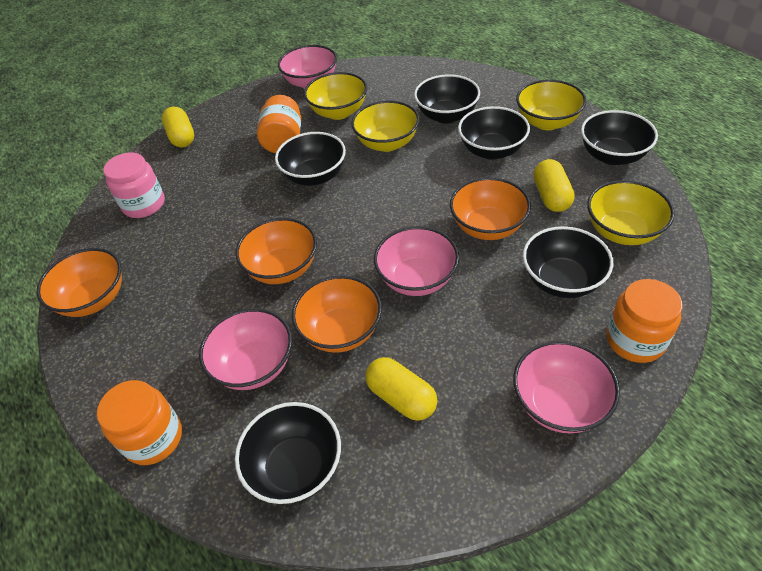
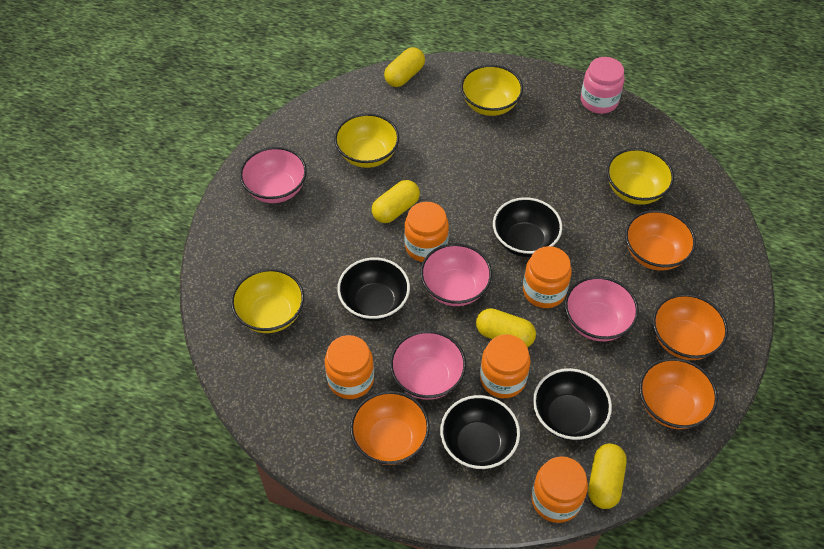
black bowl: 6 -> 4
orange jar: 3 -> 5
yellow capsule: 3 -> 4

